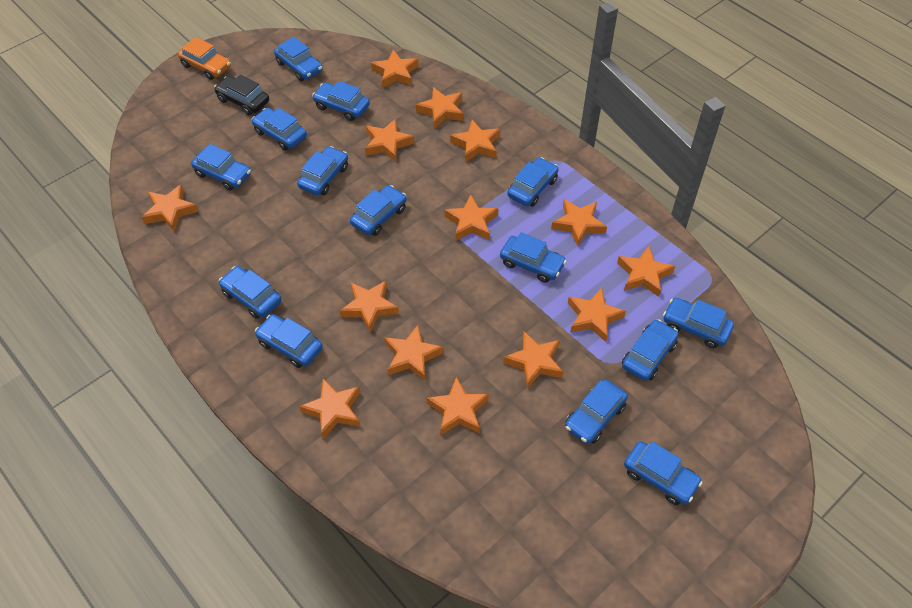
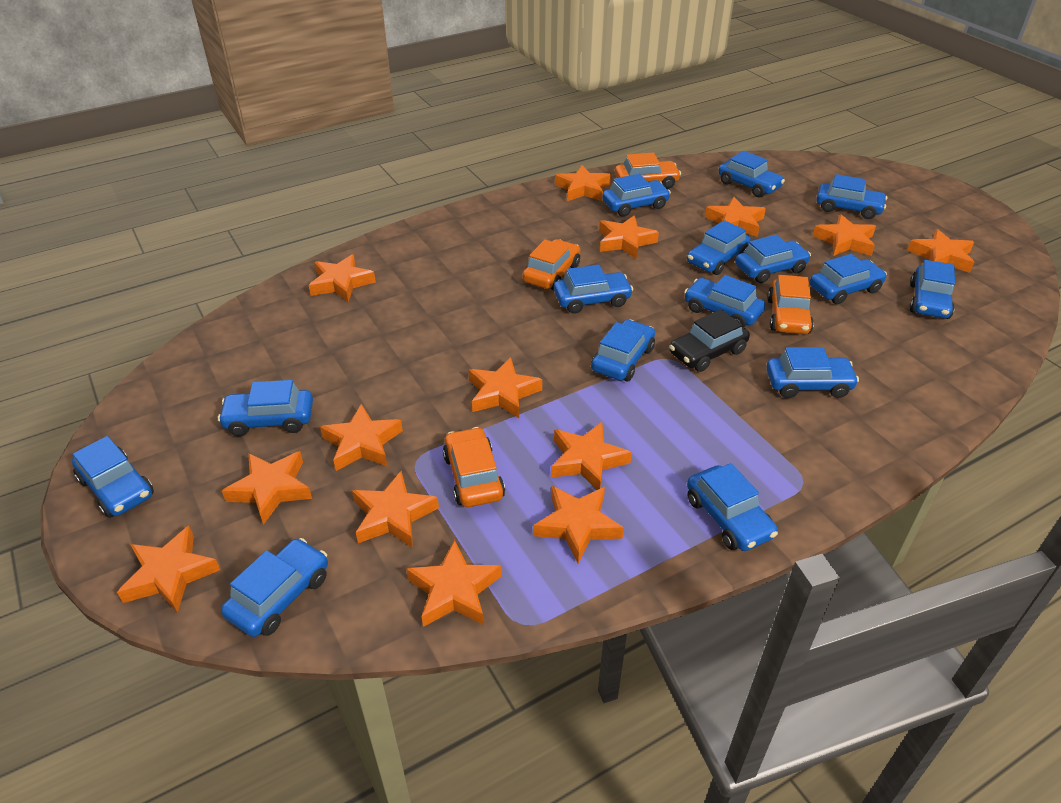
blue car: 14 -> 15
orange car: 1 -> 4

